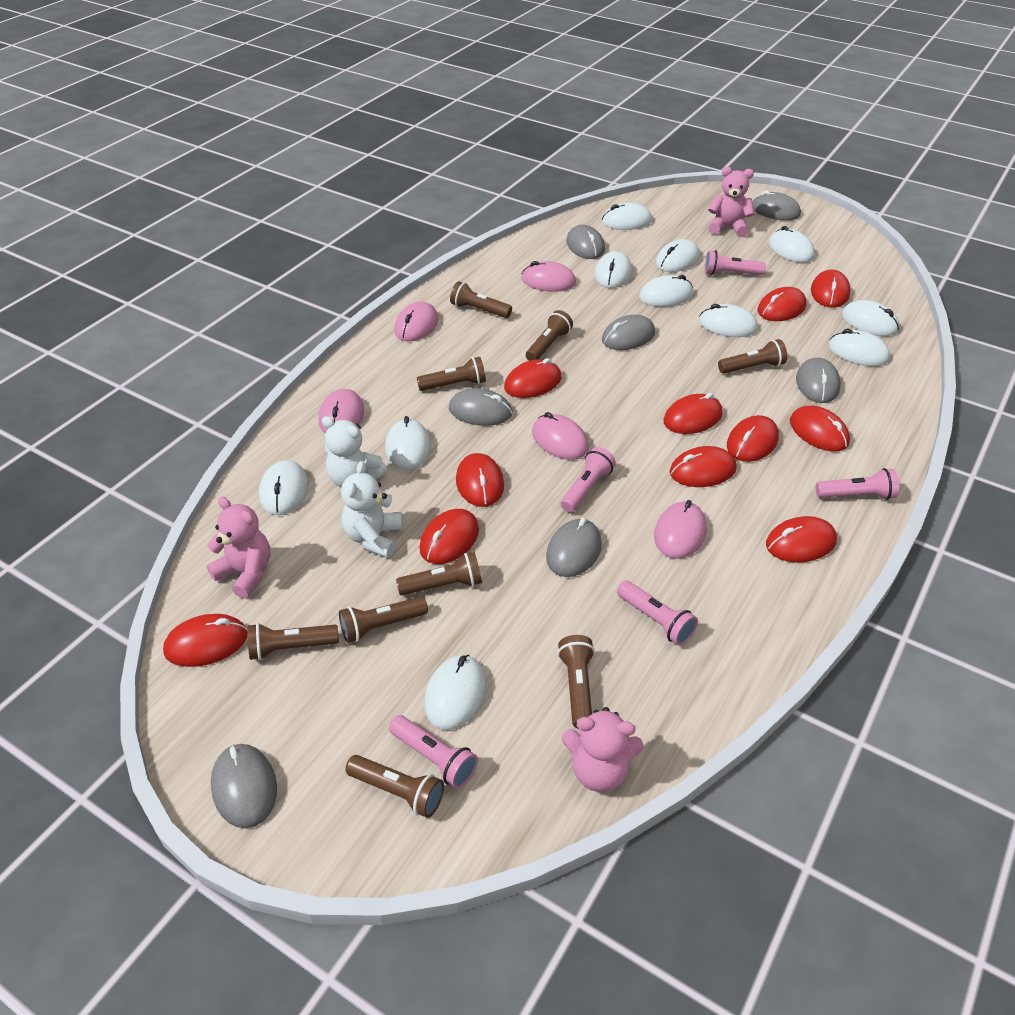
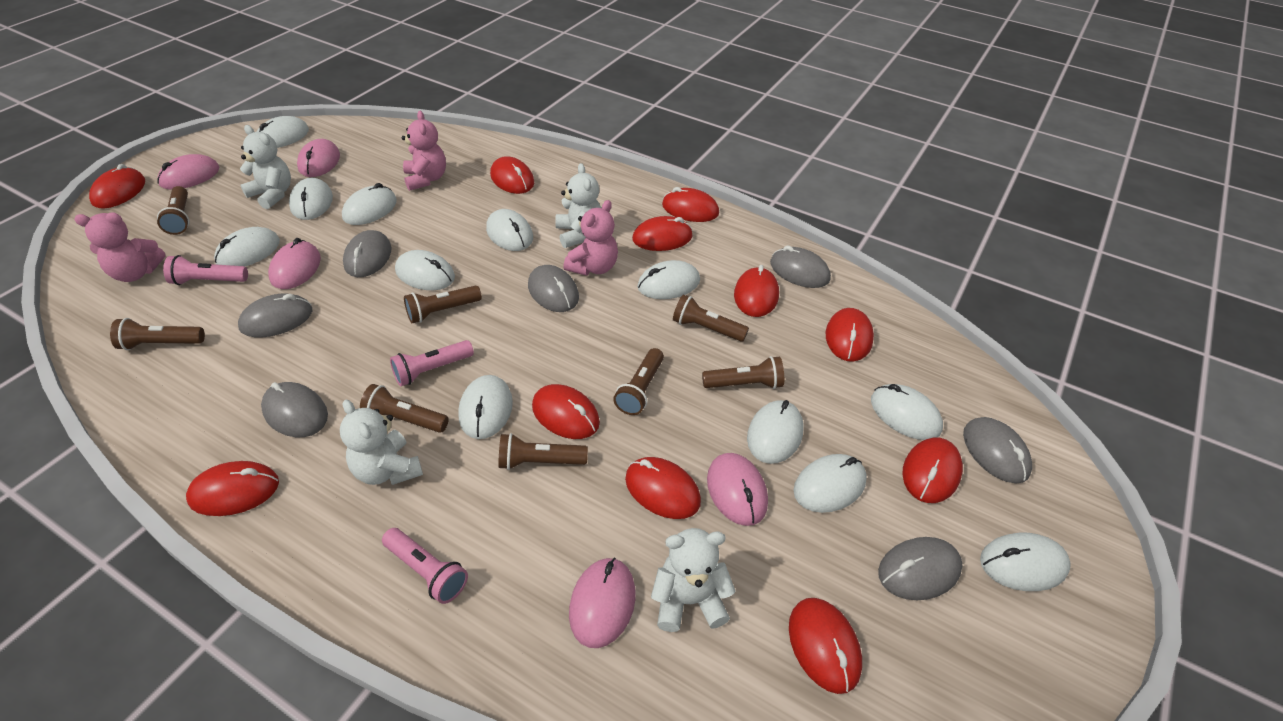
brown flashlight: 9 -> 8
pink flashlight: 5 -> 3
white mouse: 11 -> 12
white teddy bear: 2 -> 4

